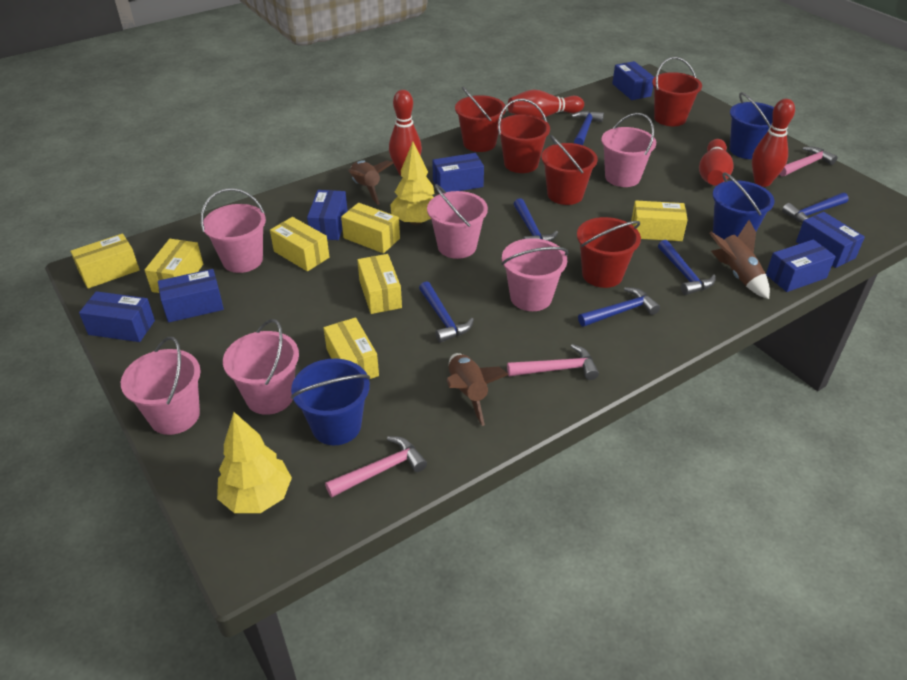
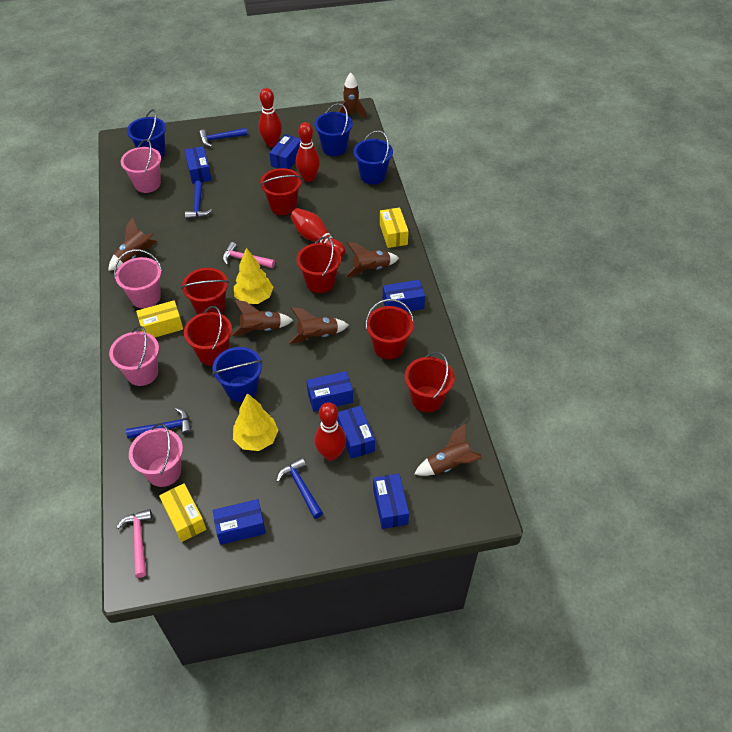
blue bucket: 3 -> 4
blue hammer: 6 -> 4
brown rocket: 3 -> 6
pink bucket: 6 -> 4
pink hammer: 3 -> 2
red bucket: 5 -> 6
yellow box: 7 -> 3

